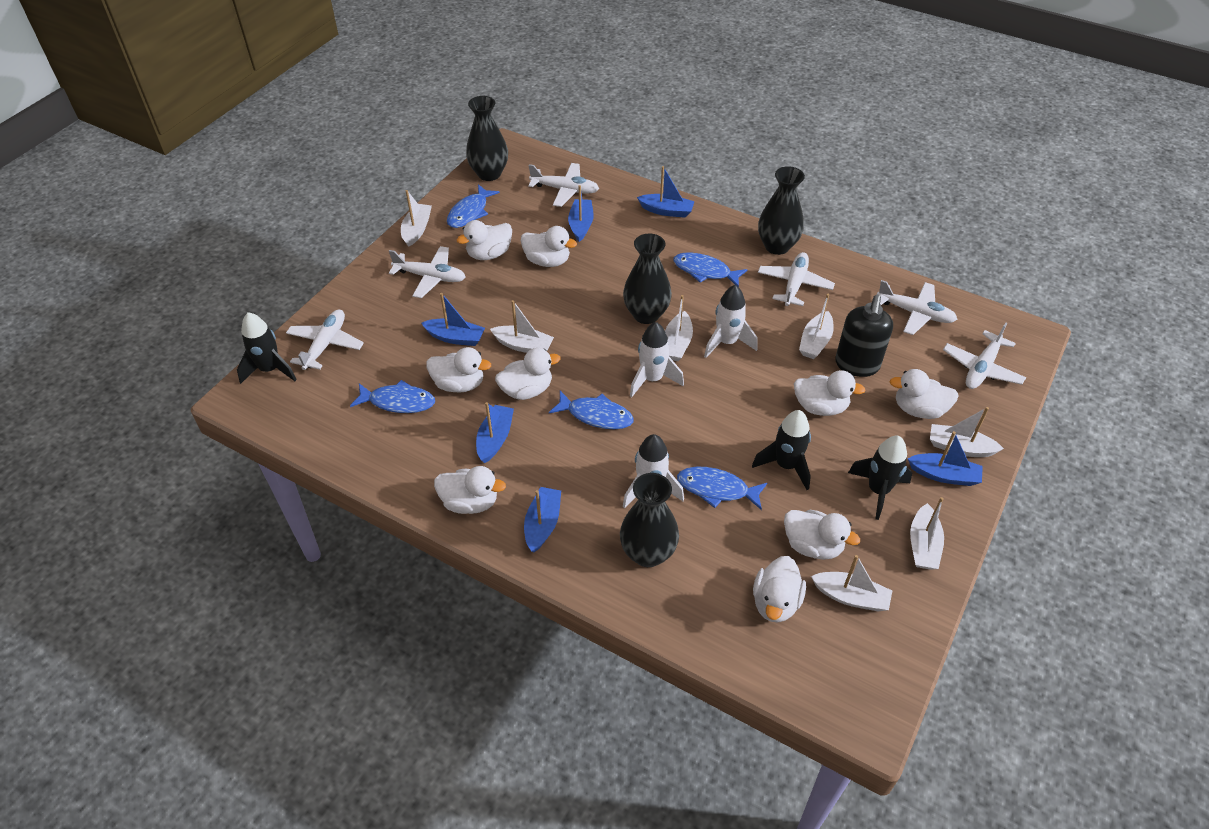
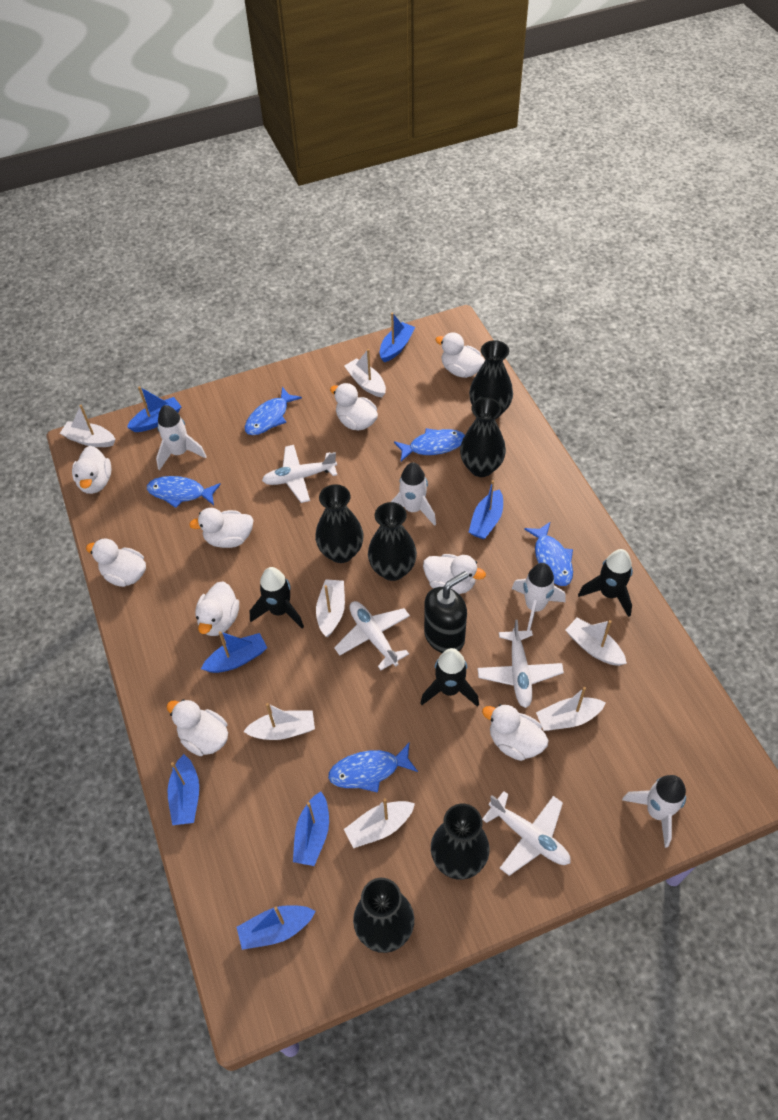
black vase: 4 -> 6
blue boat: 6 -> 7
white plane: 6 -> 4
white rocket: 3 -> 4

